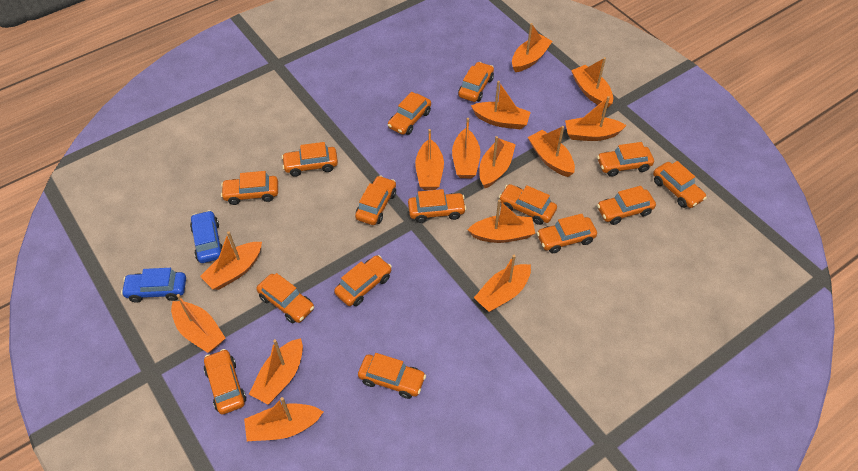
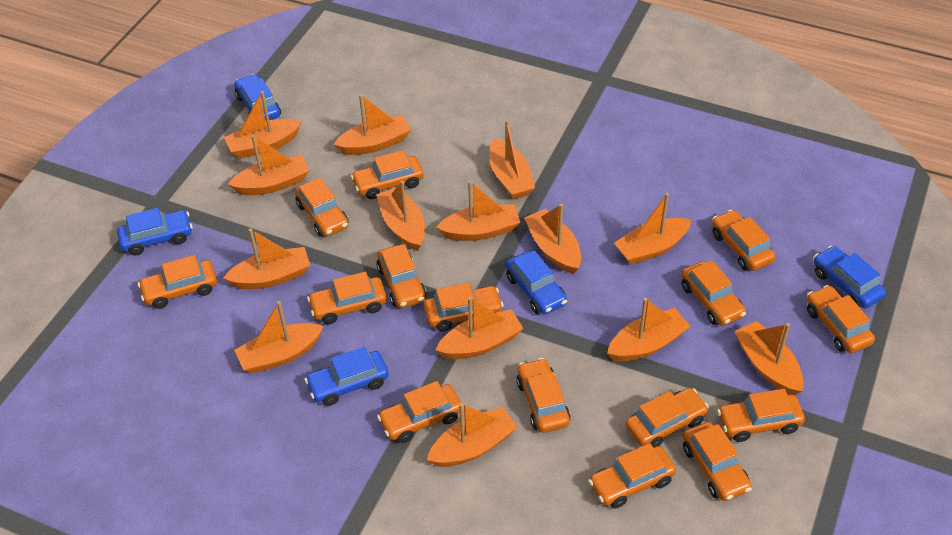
blue car: 2 -> 5

